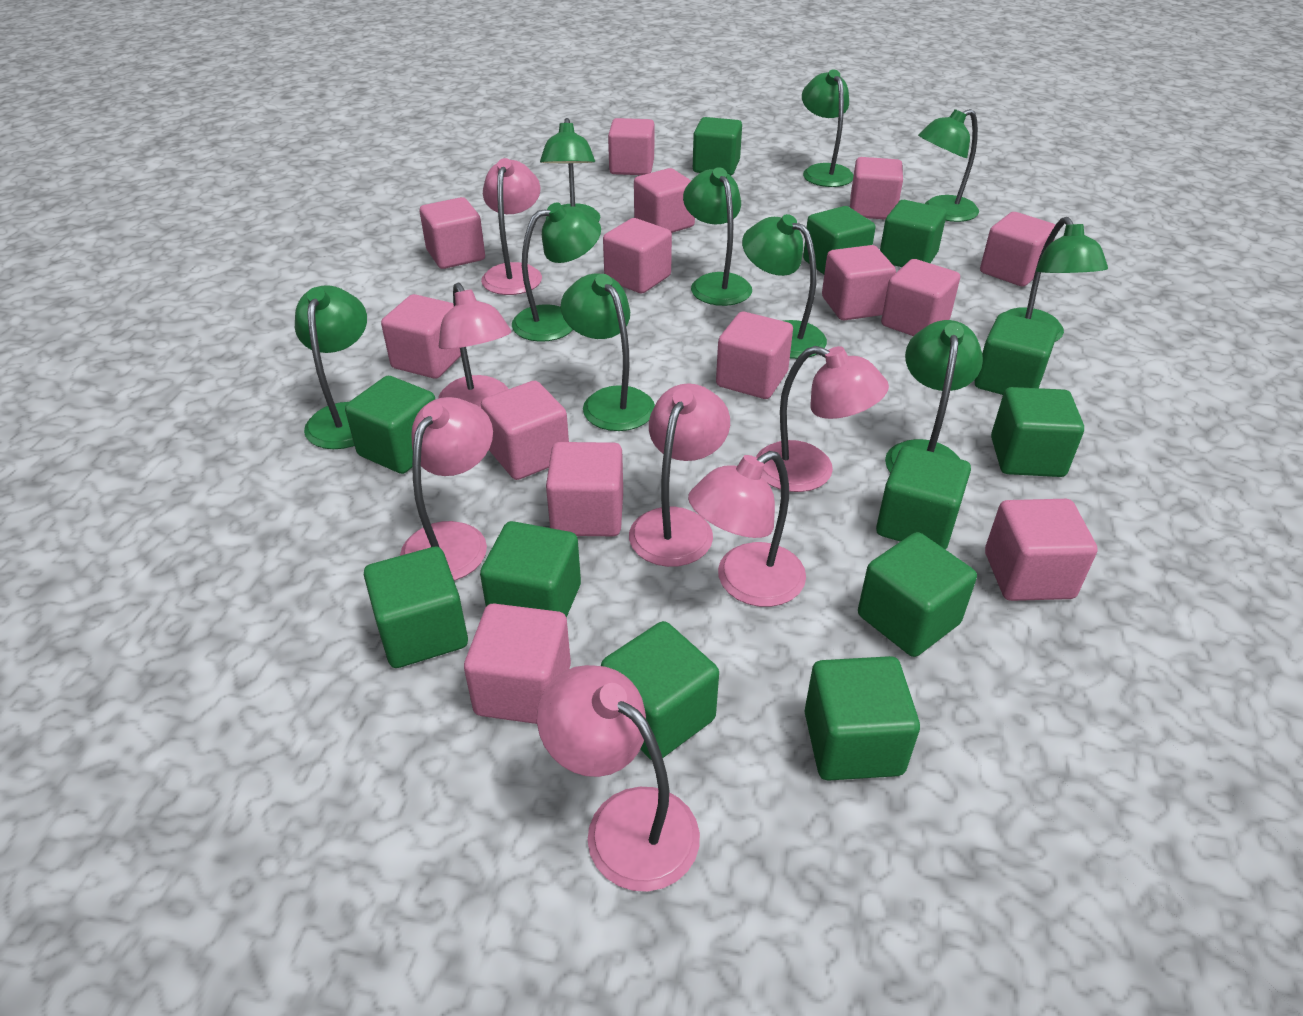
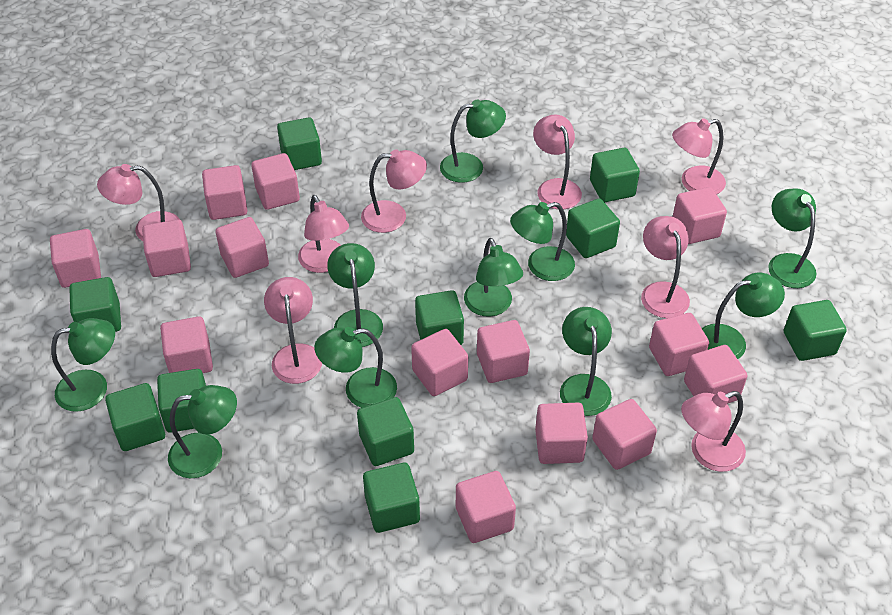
green cube: 12 -> 10
pink lamp: 7 -> 8

